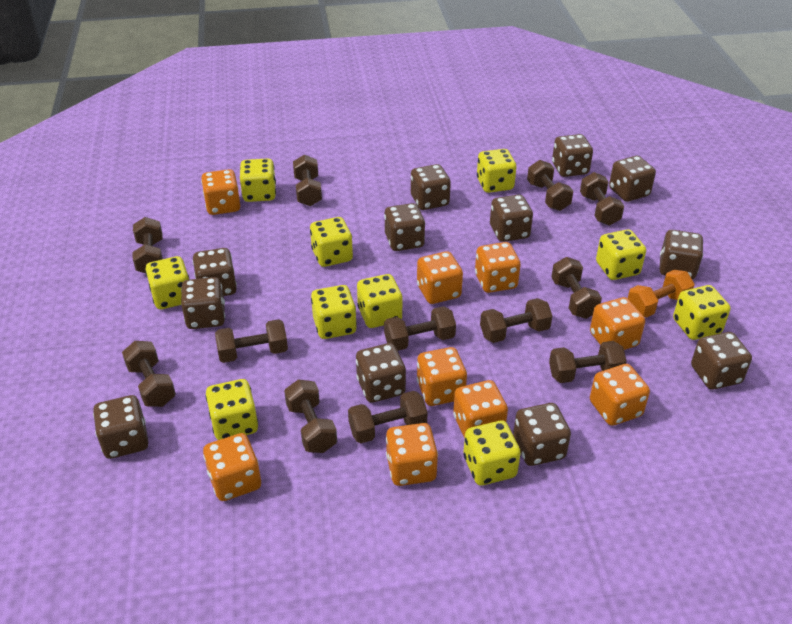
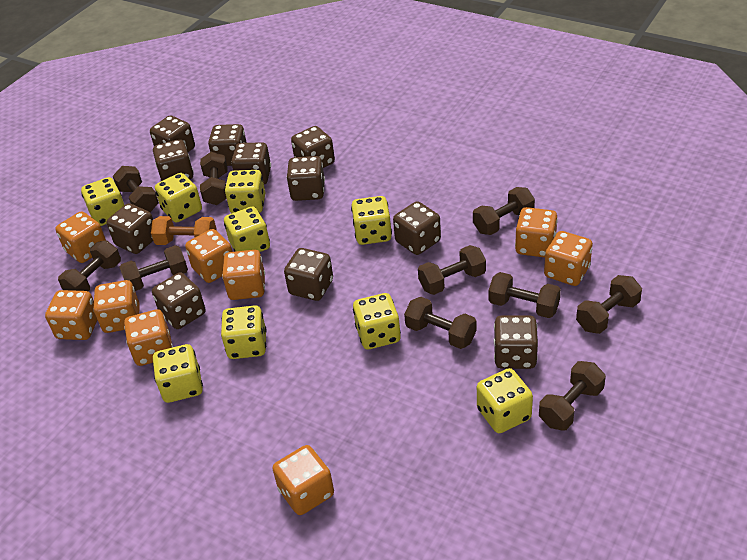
brown dice: 12 -> 11
brown dumbbell: 12 -> 10
yellow dice: 10 -> 9

